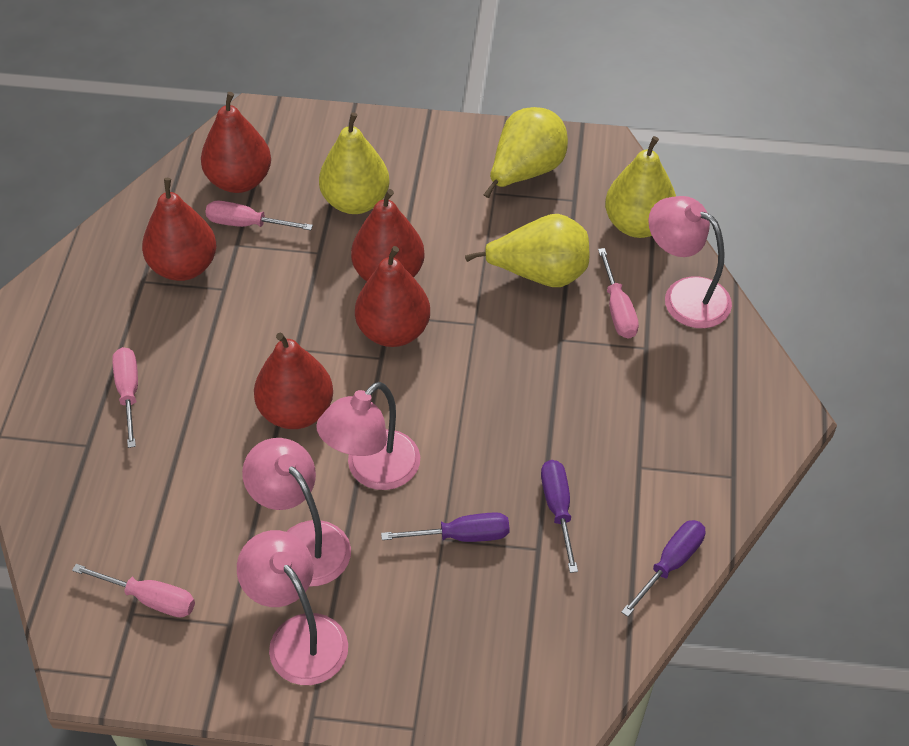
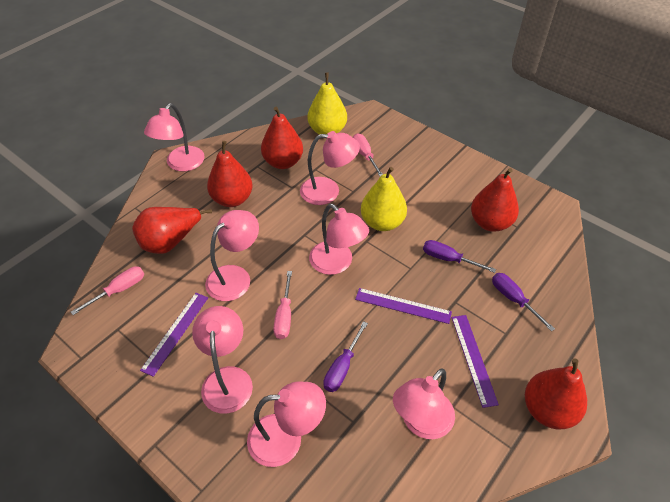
pink lamp: 4 -> 7
pink screwdriver: 4 -> 3
purple ruler: 0 -> 3
yellow pear: 4 -> 2

